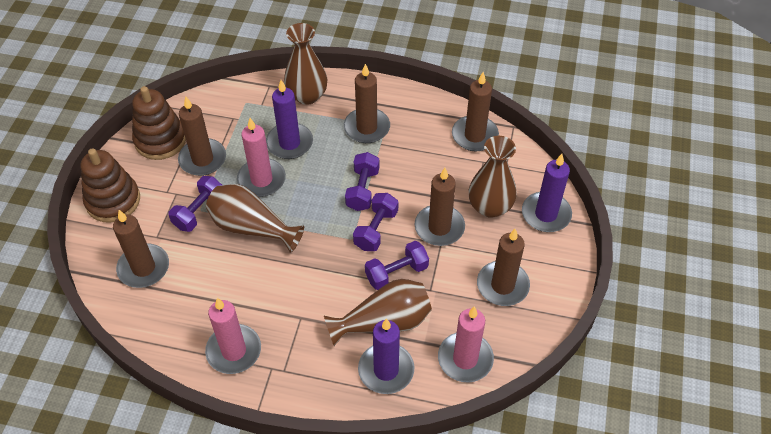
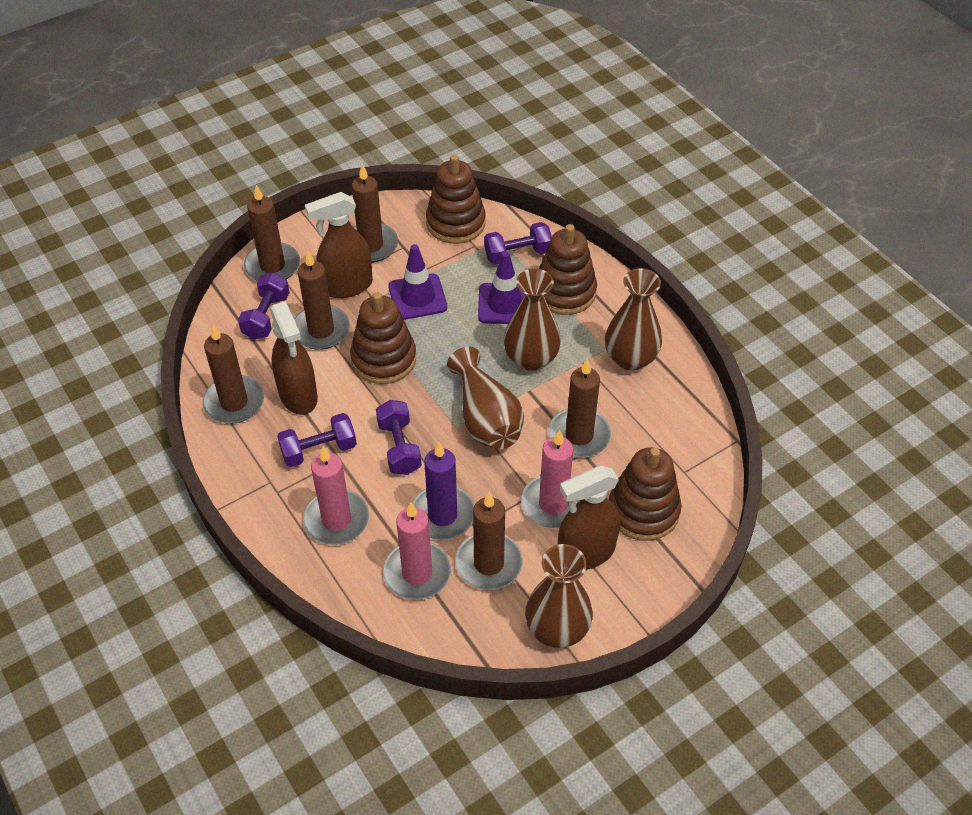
brown spray bottle: 0 -> 3
brown stacking toy: 2 -> 4
purple candle: 3 -> 1
purple traffic cone: 0 -> 2

